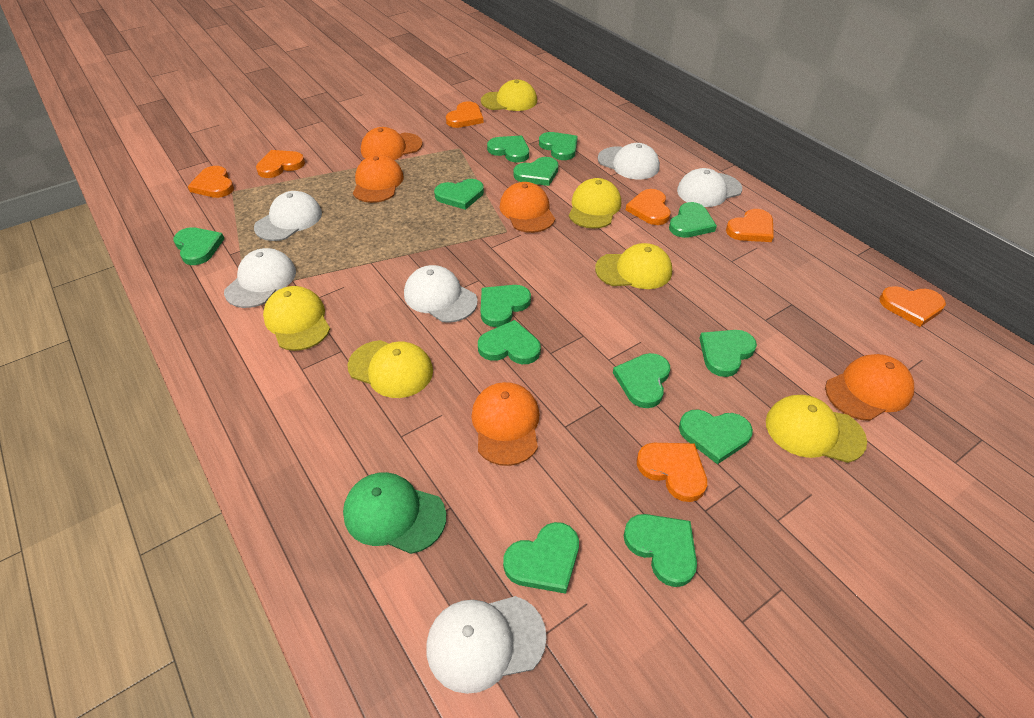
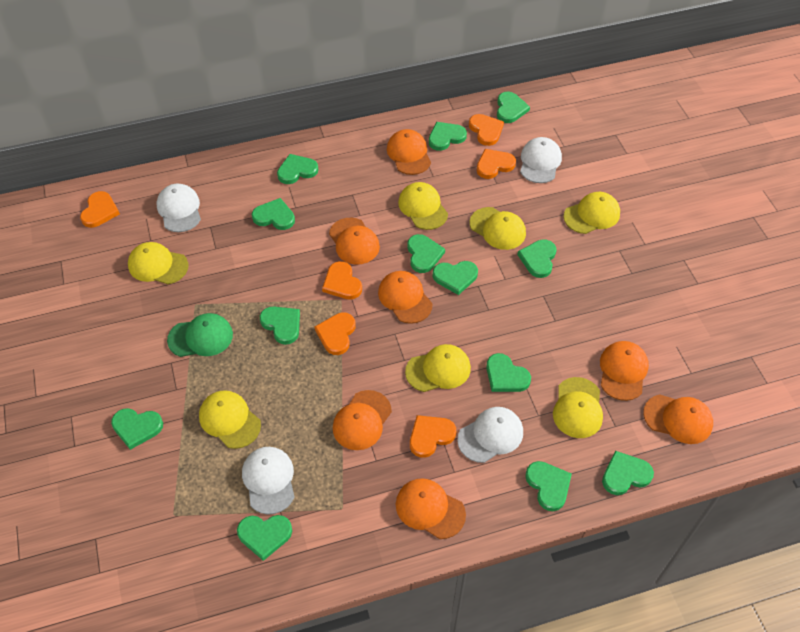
orange cap: 5 -> 7
orange heart: 7 -> 6
white cap: 6 -> 4
yellow cap: 6 -> 7

